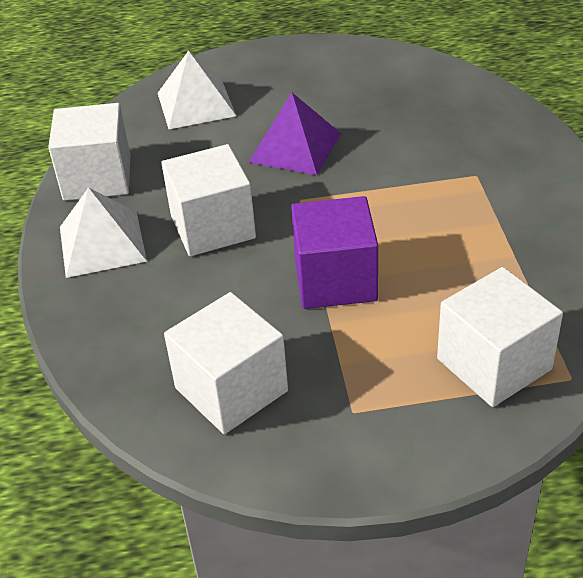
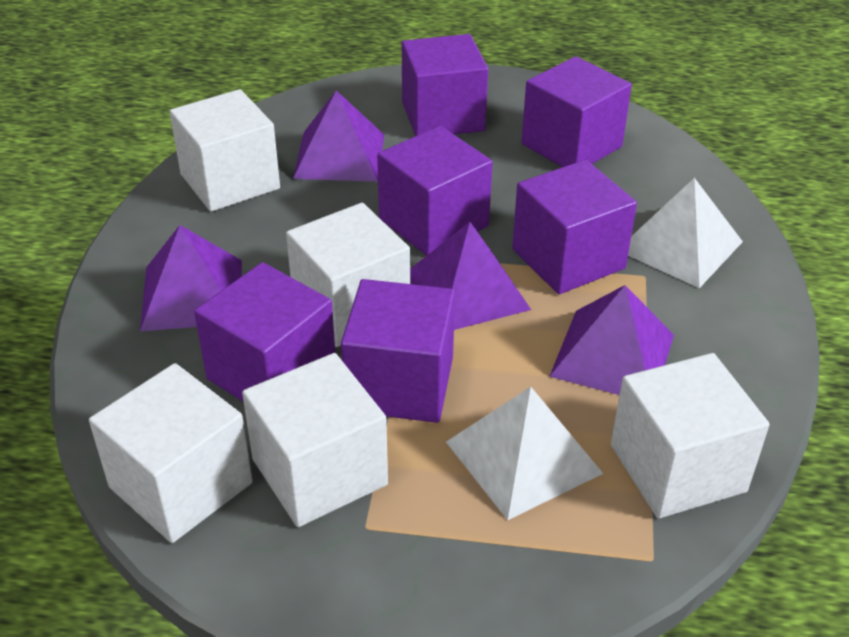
purple cube: 1 -> 6
purple pyramid: 1 -> 4
white cube: 4 -> 5

